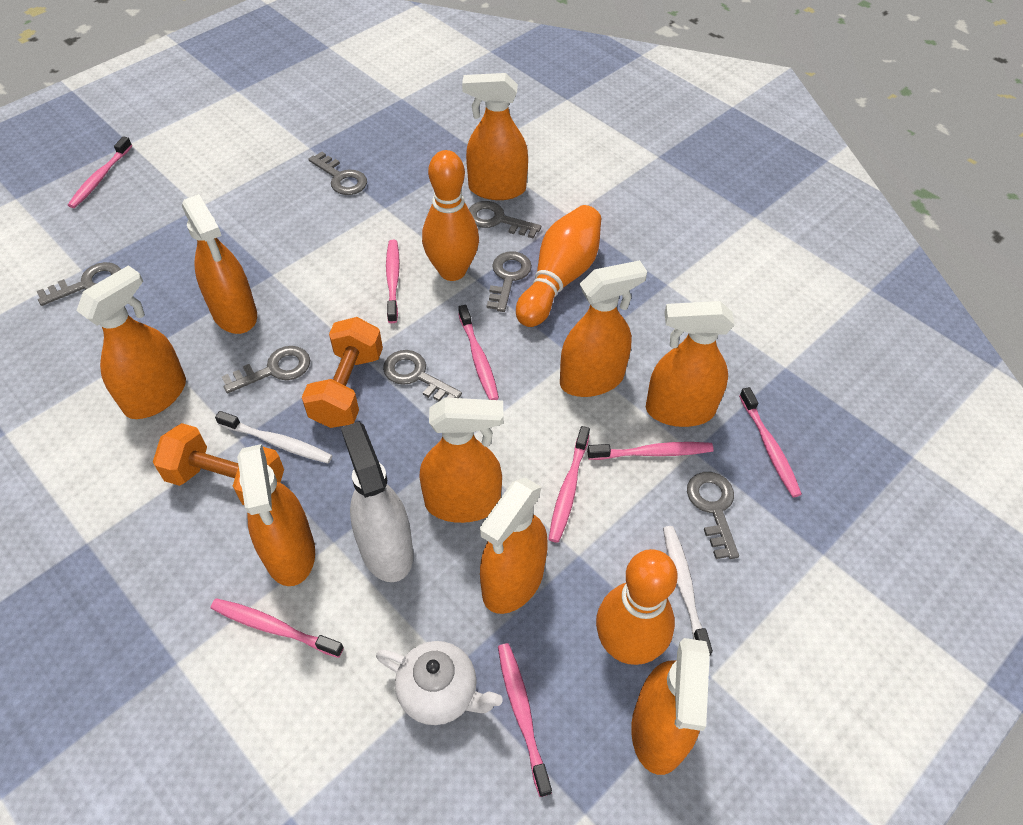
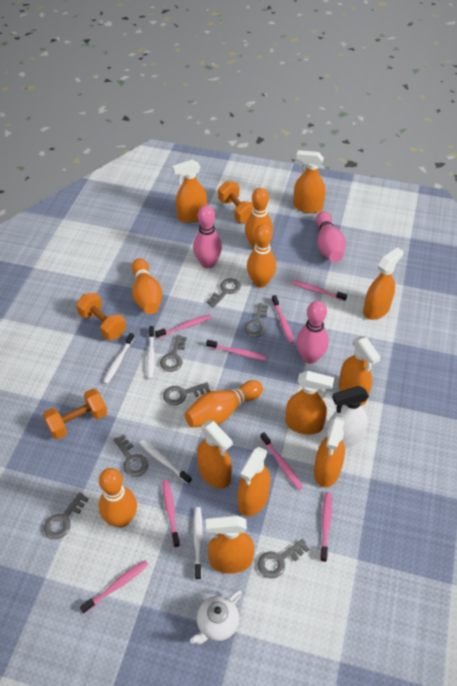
orange bowling pin: 3 -> 5
orange dumbbell: 2 -> 3
pink bowling pin: 0 -> 3
white toothbrush: 2 -> 4

